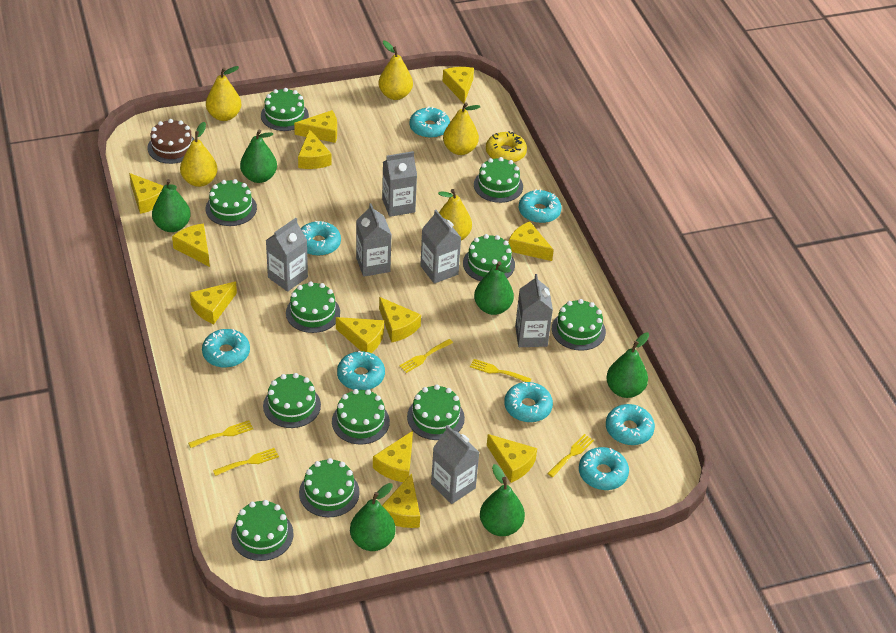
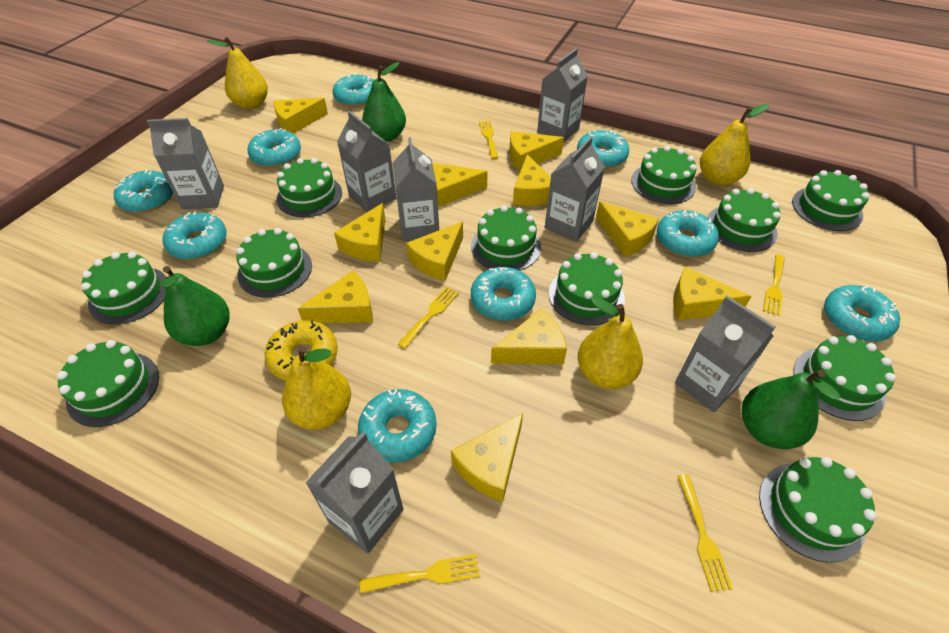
brown cake: 1 -> 0
green pear: 6 -> 3
grey carton: 6 -> 7
turquoise donut: 8 -> 9
yellow cheese: 12 -> 11
yellow pear: 5 -> 4

